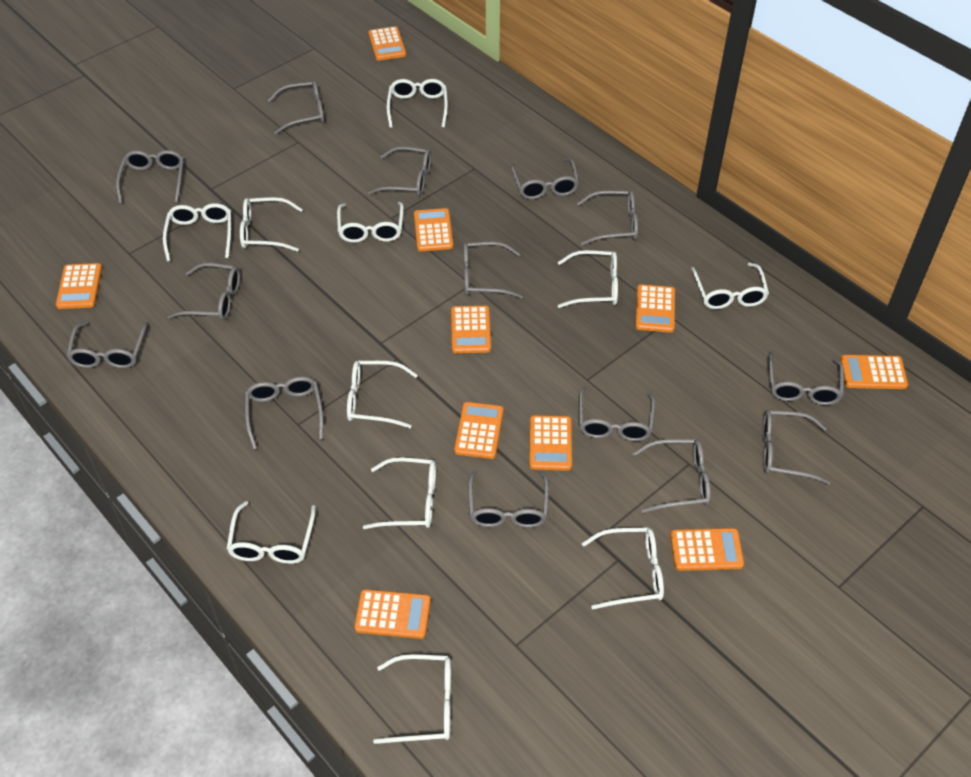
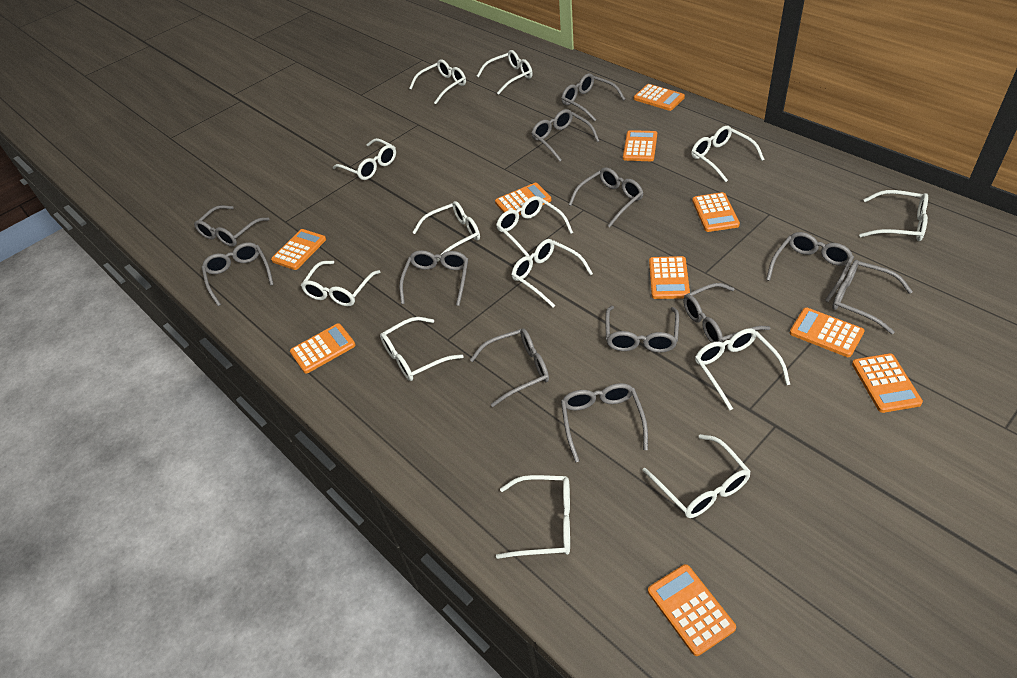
grey glasses: 14 -> 12
white glasses: 11 -> 13

